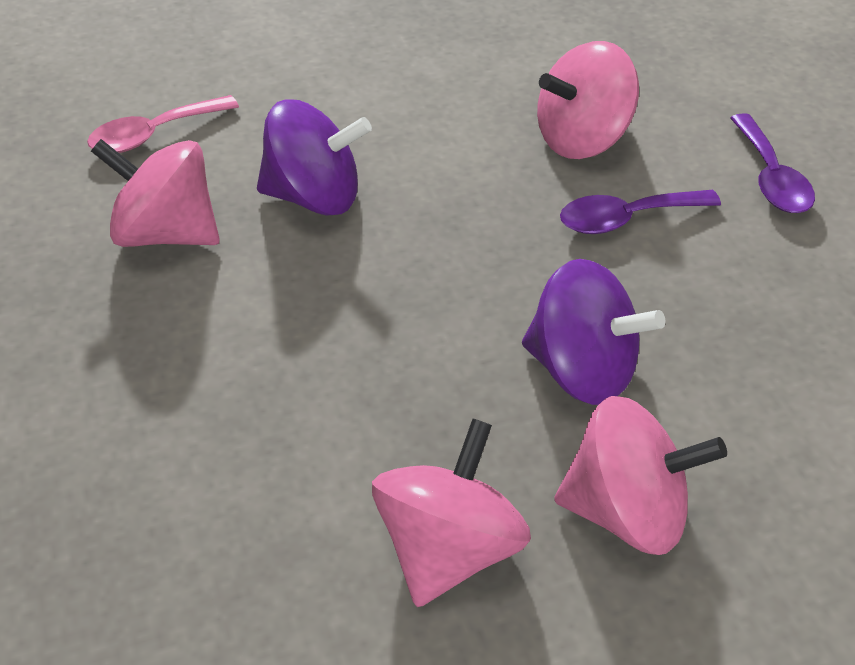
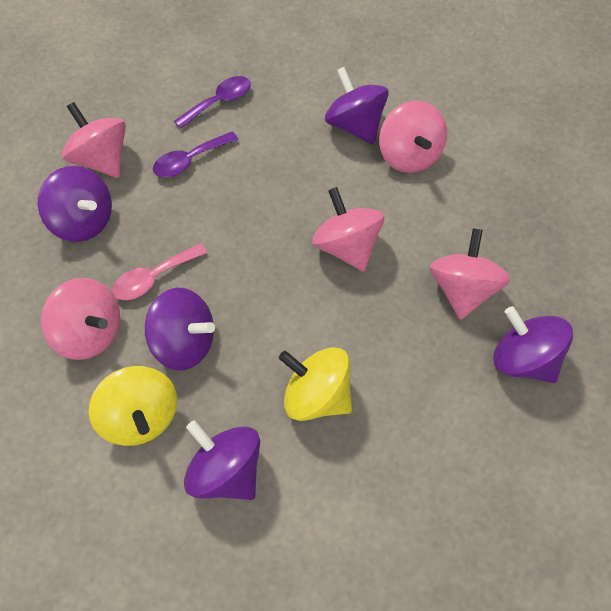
pink spinning top: 4 -> 5
purple spinning top: 2 -> 5
yellow spinning top: 0 -> 2

